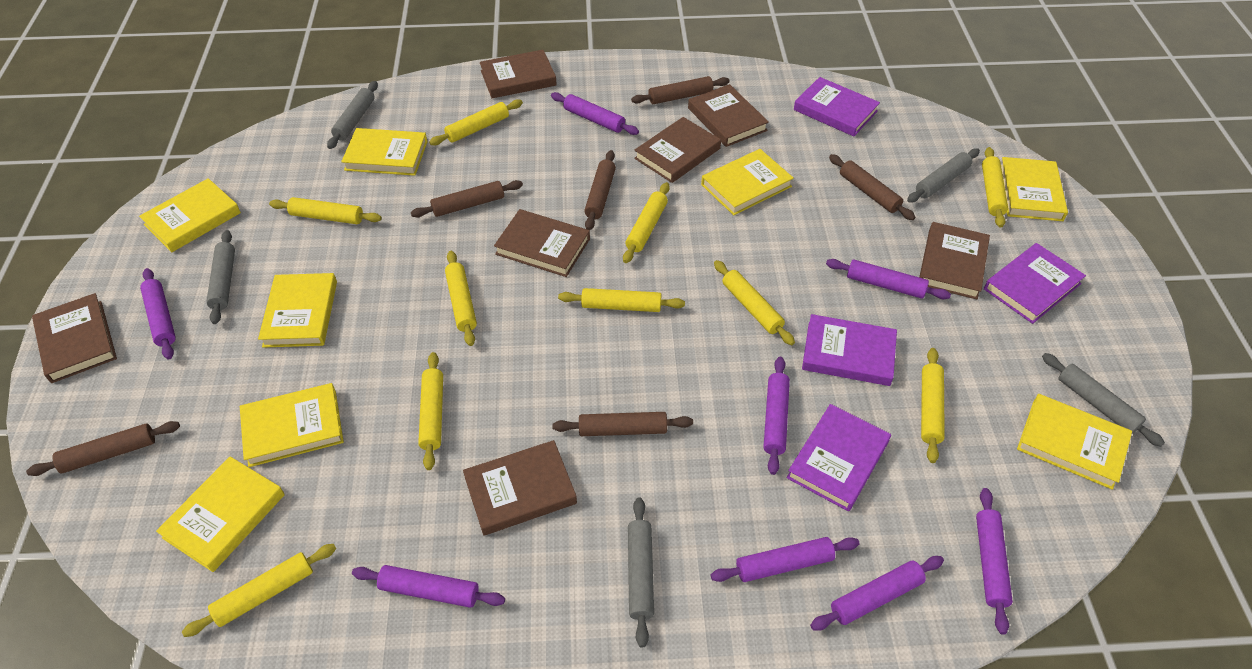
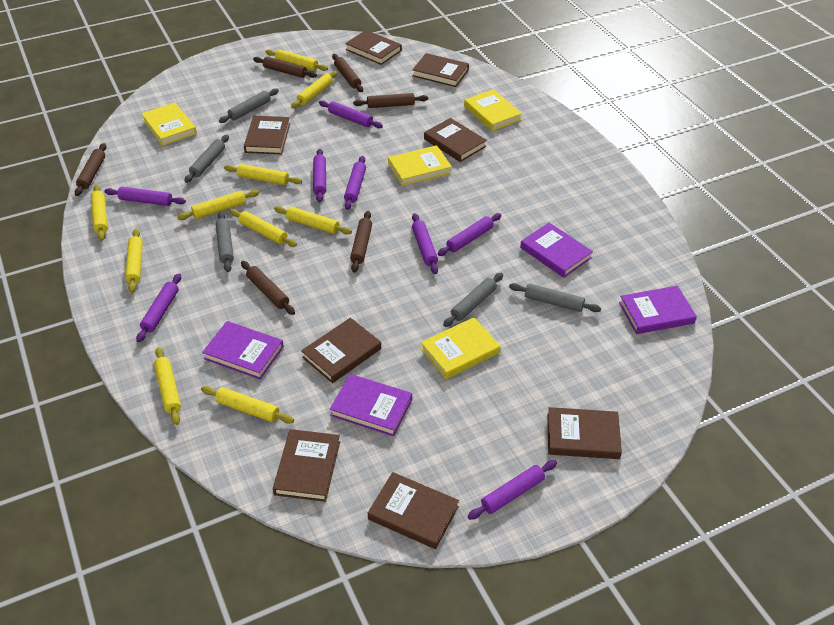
brown book: 7 -> 8
yellow book: 8 -> 4

